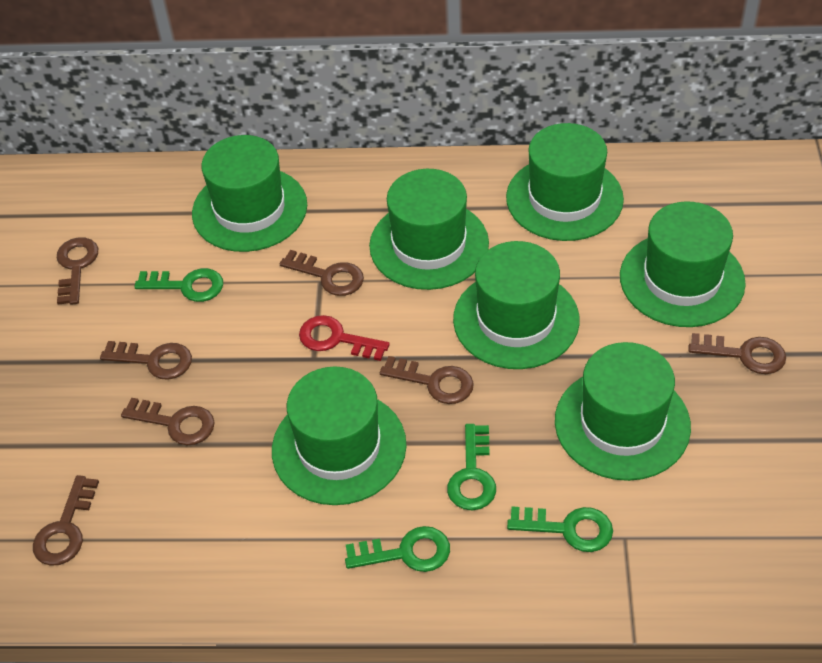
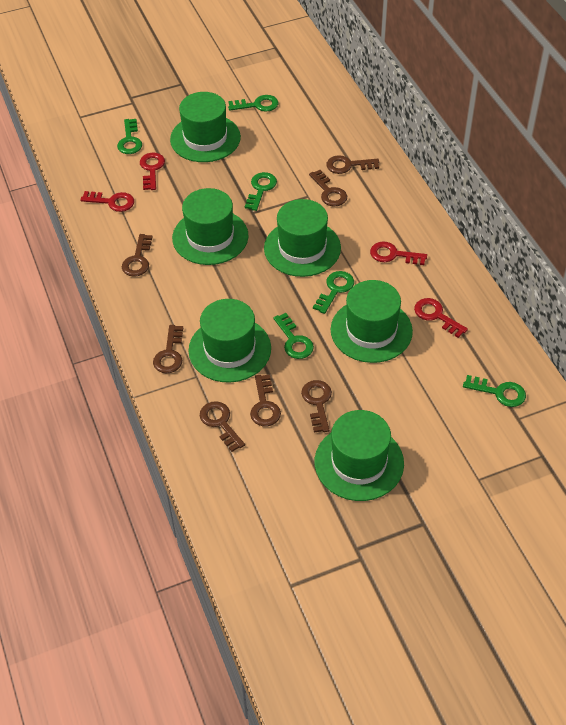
green hat: 7 -> 6
green key: 4 -> 6
red key: 1 -> 4

